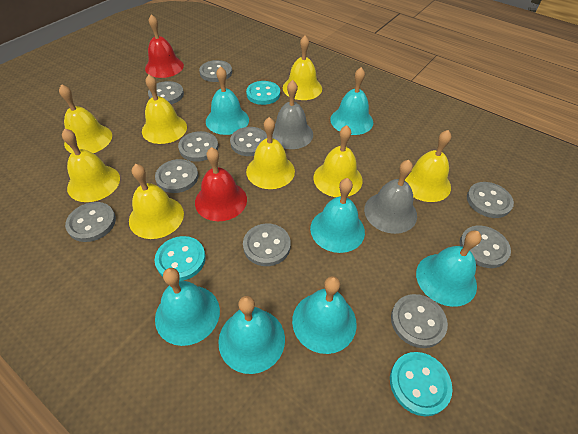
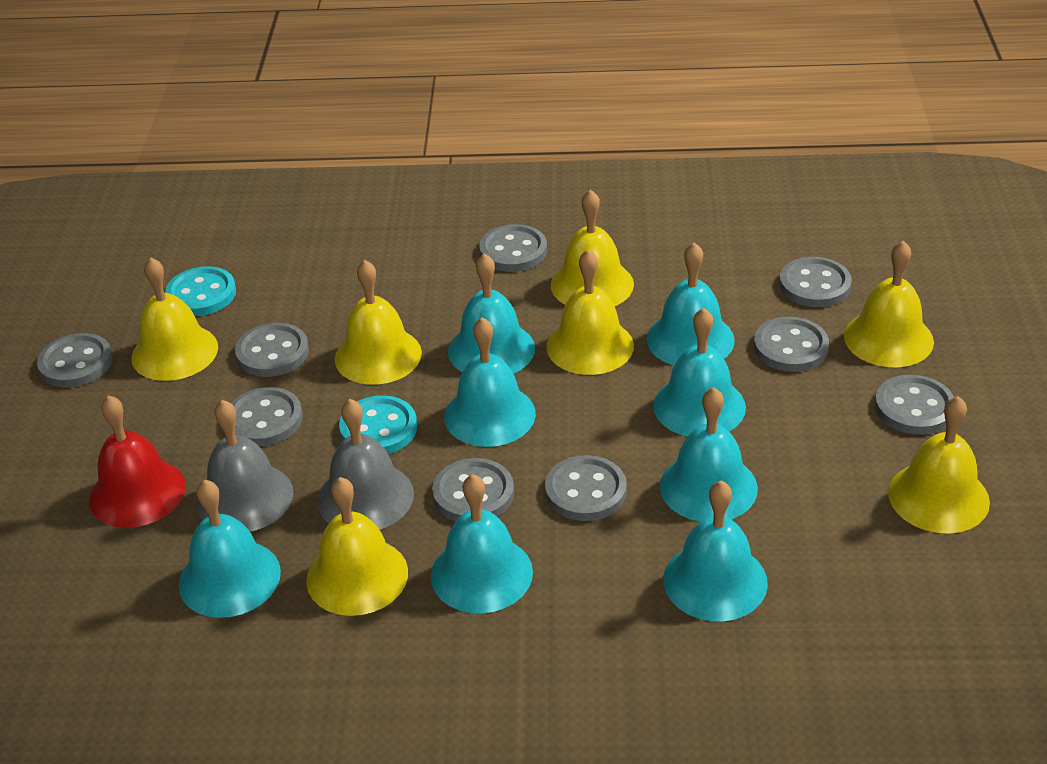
grey button: 10 -> 9
red bell: 2 -> 1
turquoise bell: 7 -> 8
turquoise button: 3 -> 2
yellow bell: 8 -> 7

